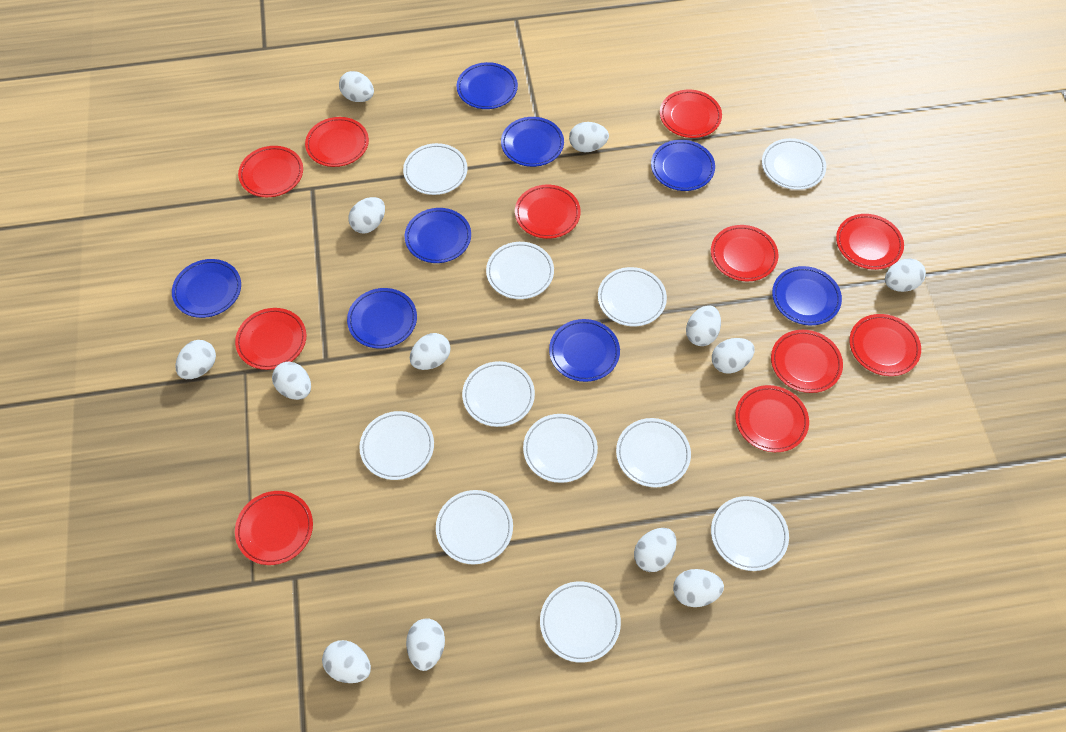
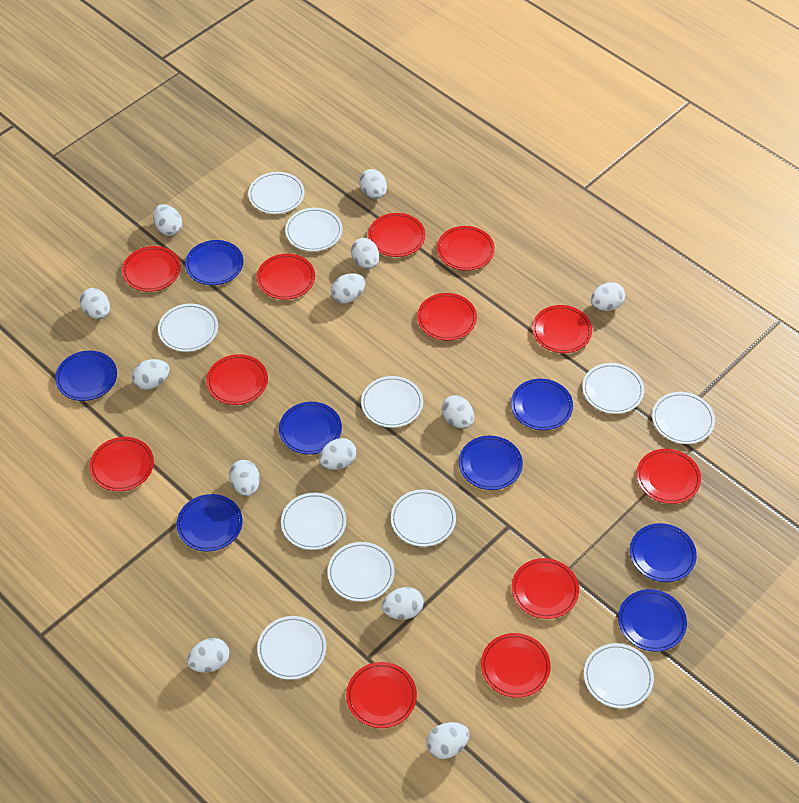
red plate: 11 -> 12

